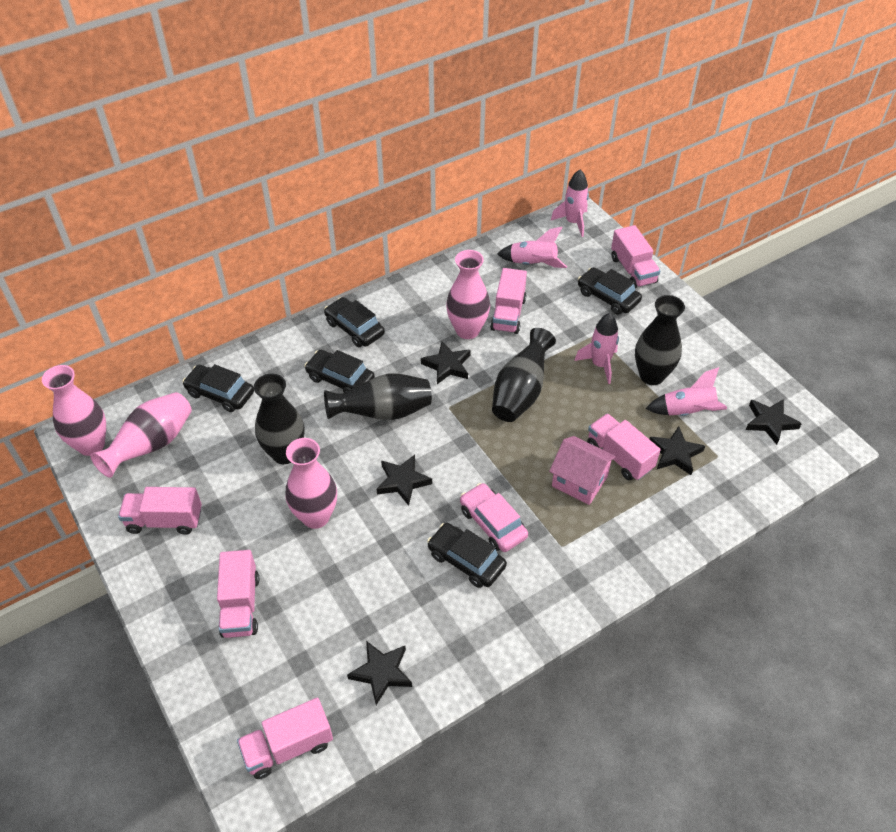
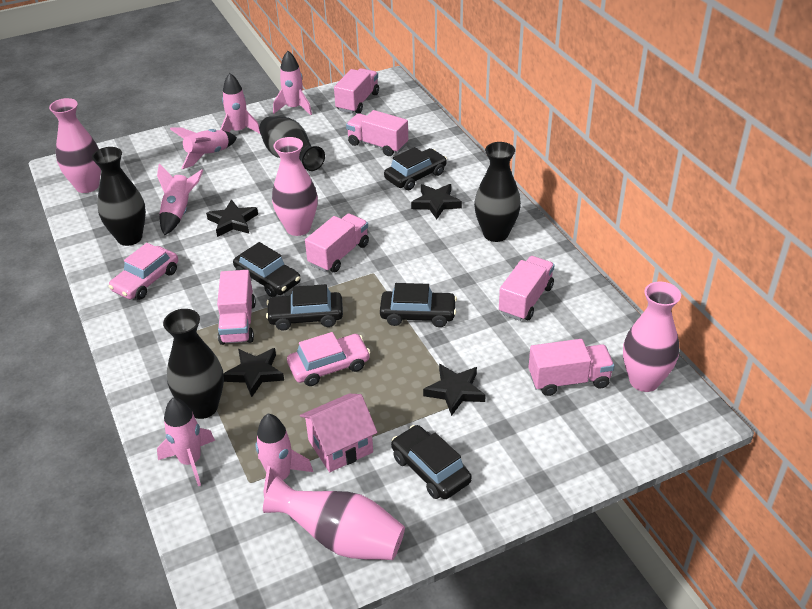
black star: 5 -> 4
pink car: 1 -> 2
pink rocket: 4 -> 6

